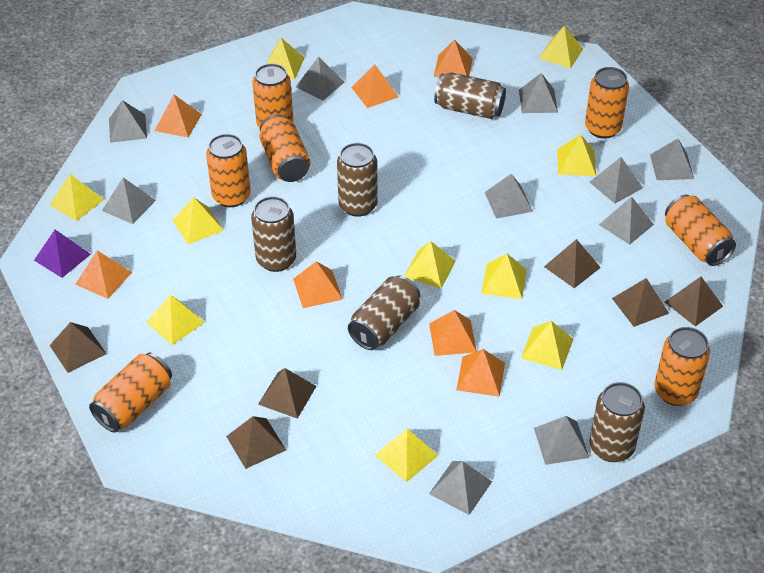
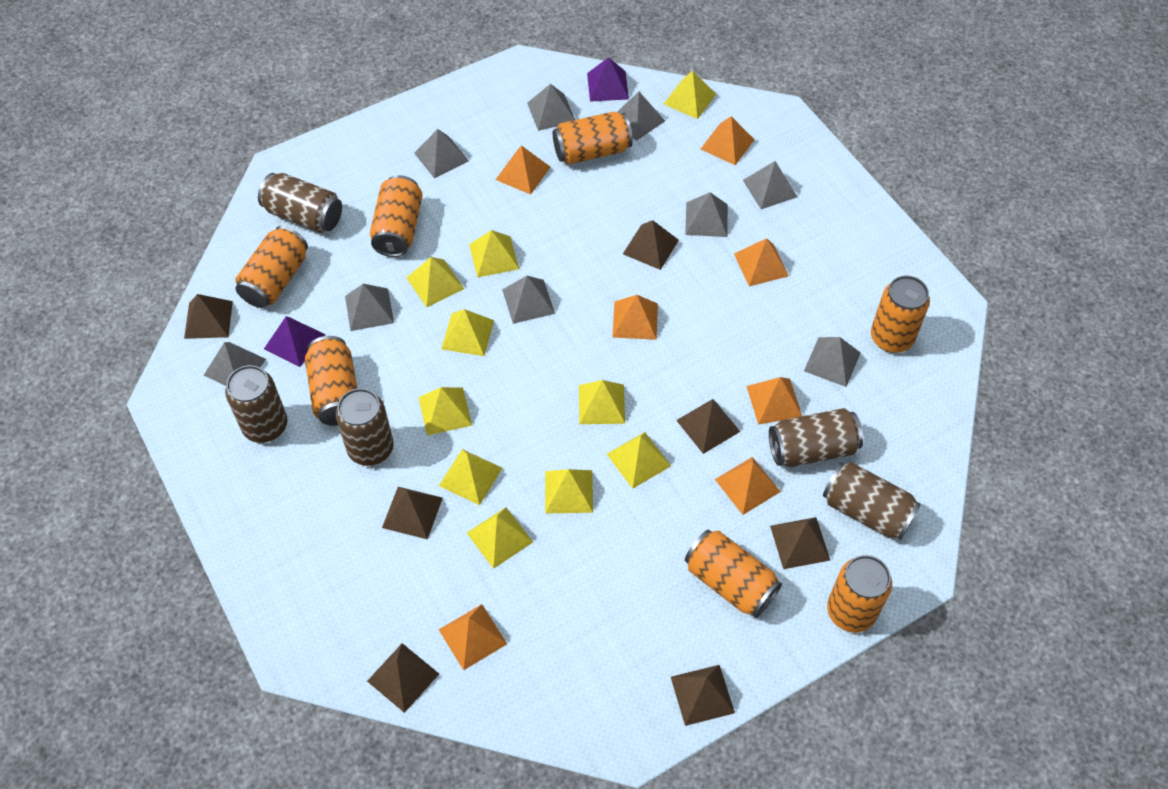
brown pyramid: 6 -> 7
grey pyramid: 10 -> 9
purple pyramid: 1 -> 2

